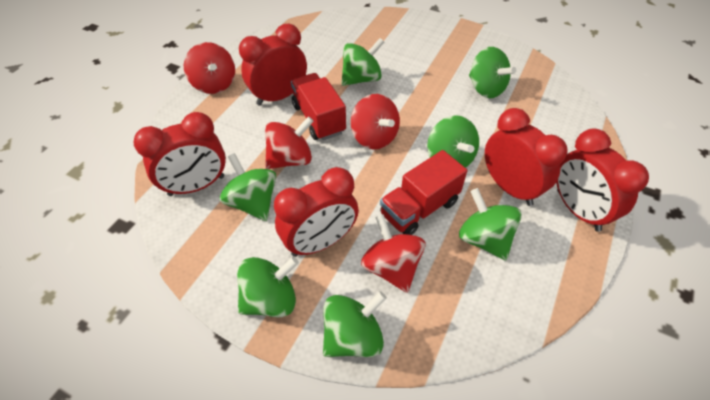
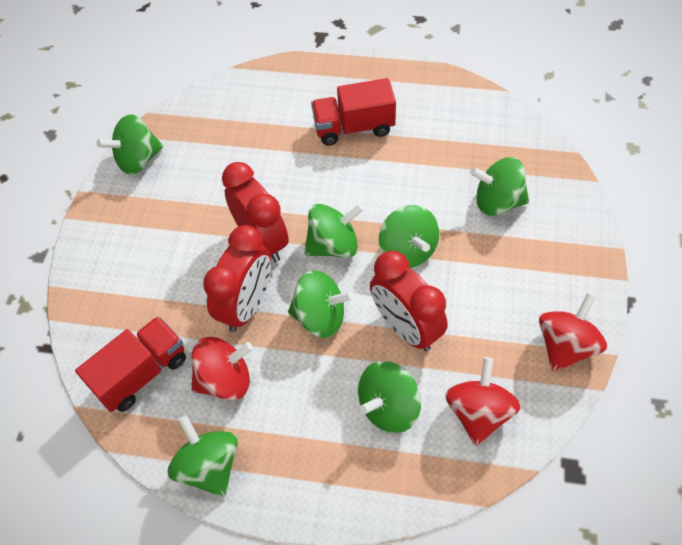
red clock: 5 -> 3
red spinning top: 4 -> 3

